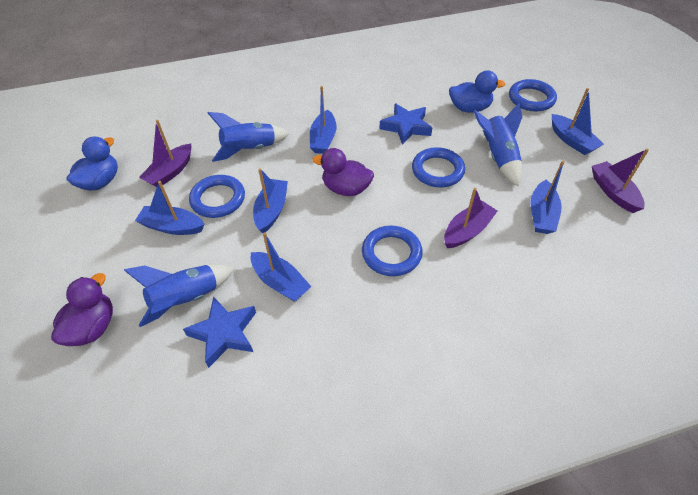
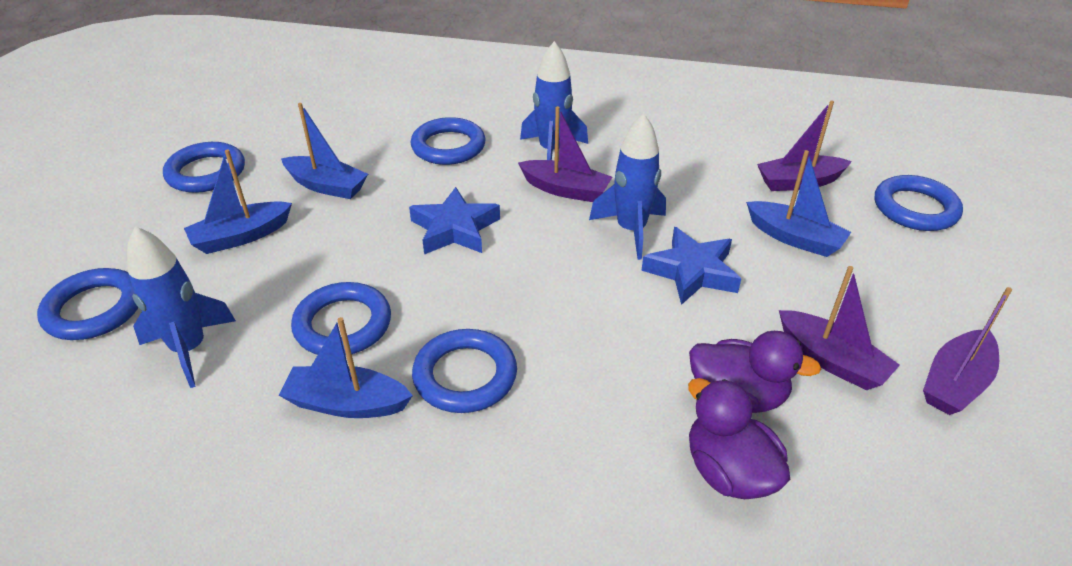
blue boat: 6 -> 4
blue duck: 2 -> 0
blue ring: 4 -> 6
purple boat: 3 -> 4

